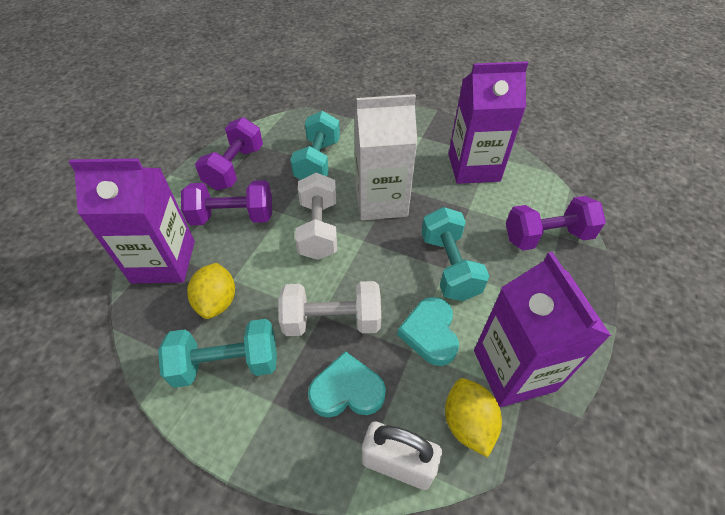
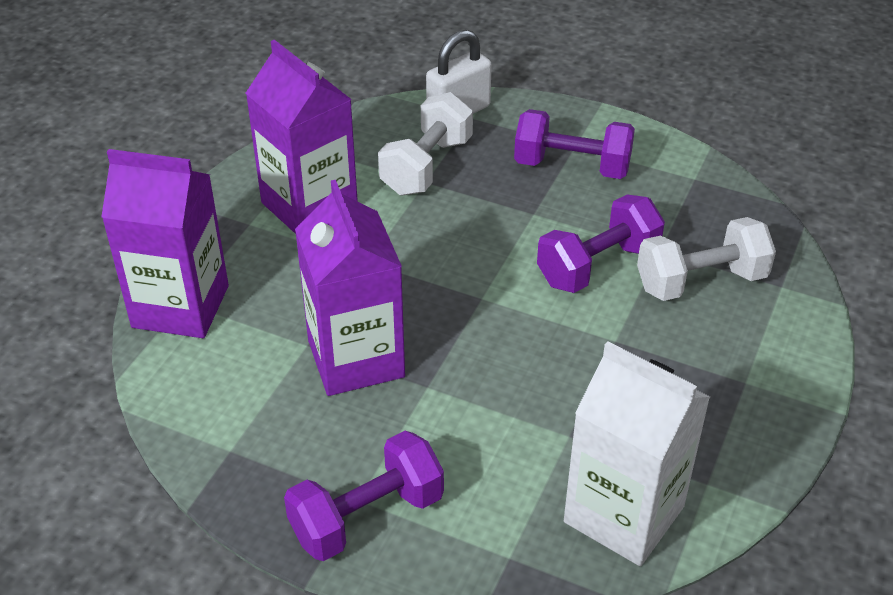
turquoise dumbbell: 3 -> 0
turquoise heart: 2 -> 0
yellow lemon: 2 -> 0

